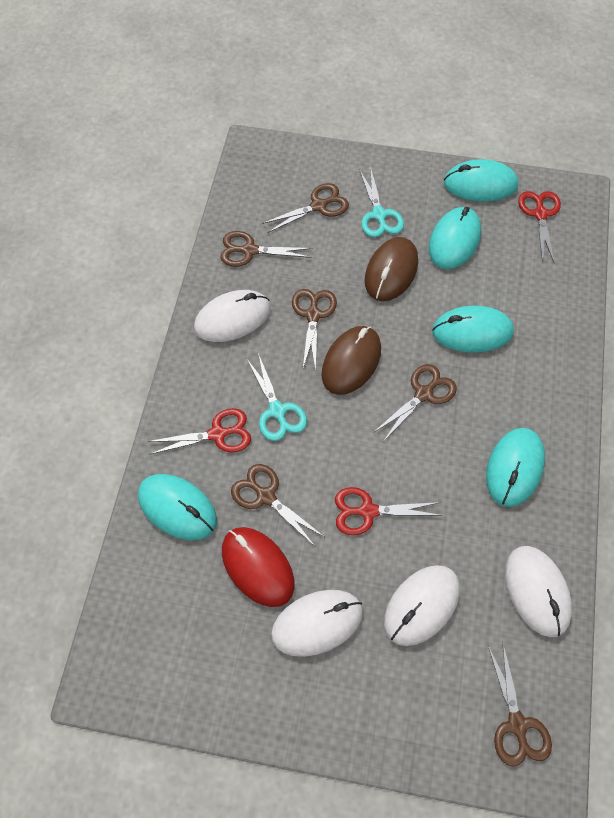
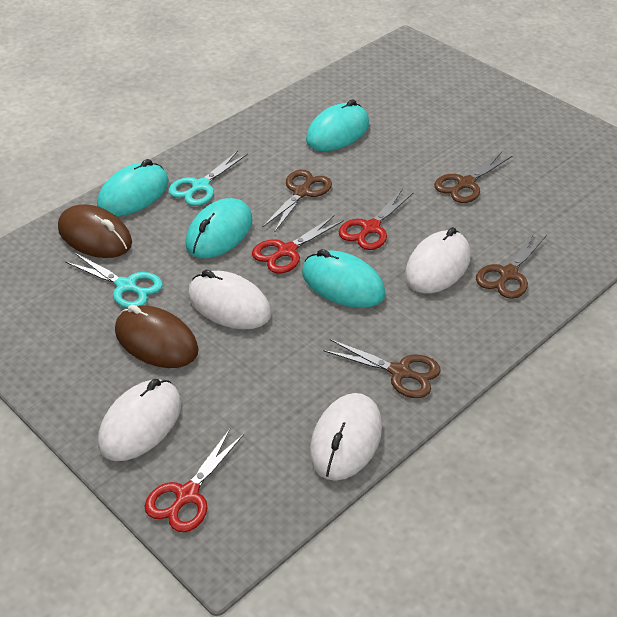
brown scissors: 6 -> 4
red mouse: 1 -> 0
turquoise mouse: 5 -> 4

